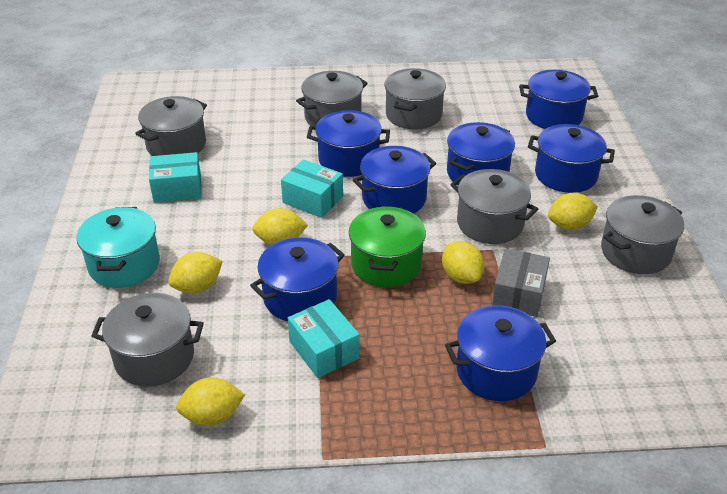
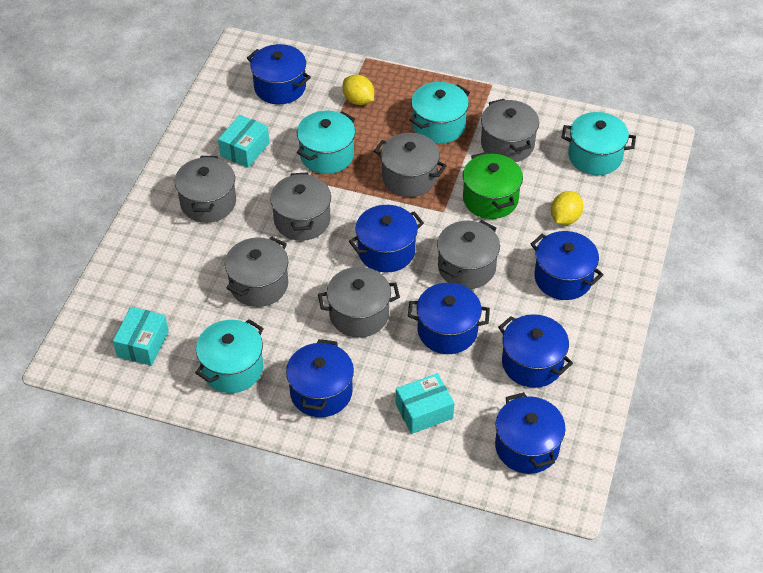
grey box: 1 -> 0
grey pot: 6 -> 7
turquoise pot: 1 -> 4
yellow lemon: 5 -> 2

